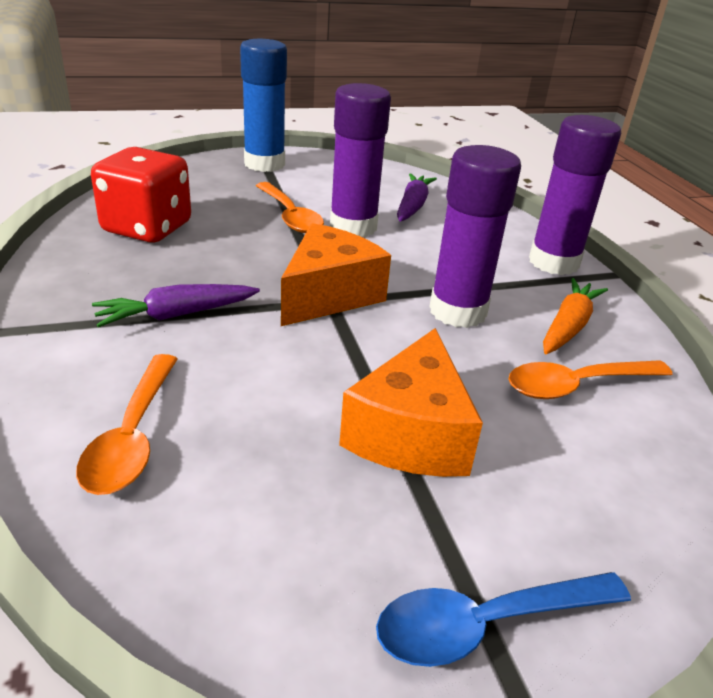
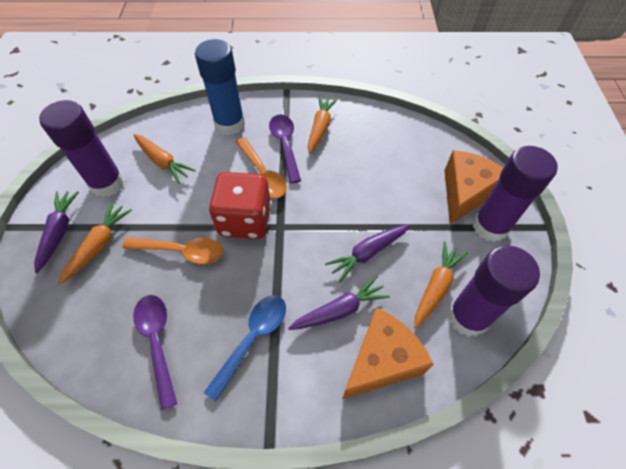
orange carrot: 1 -> 4
orange spoon: 3 -> 2
purple carrot: 2 -> 3
purple spoon: 0 -> 2

